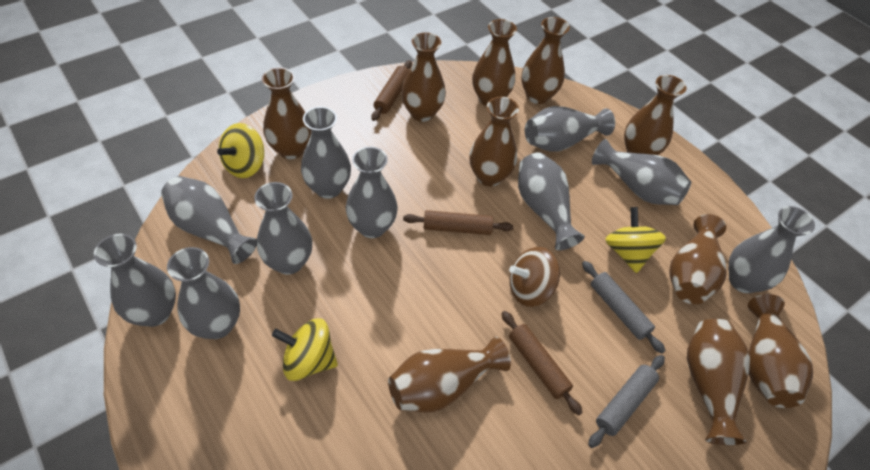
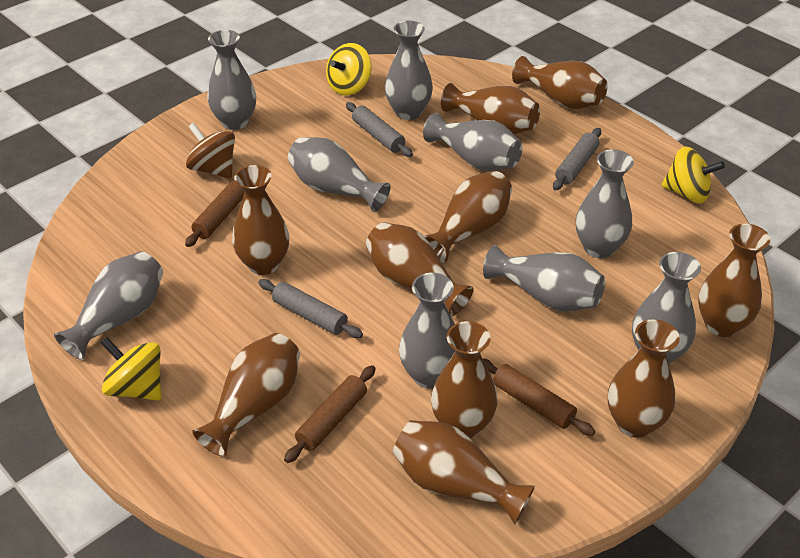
grey rolling pin: 2 -> 3
grey vase: 10 -> 9

